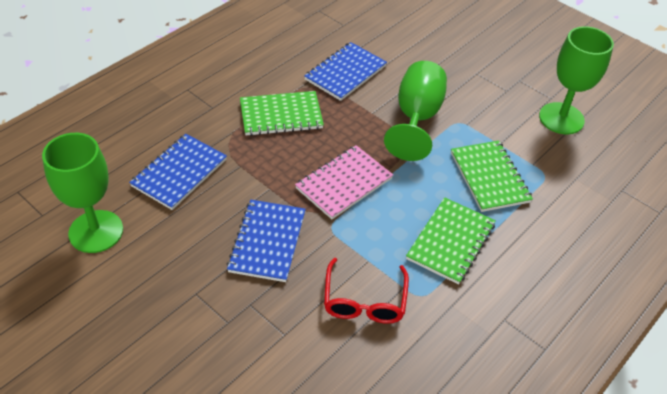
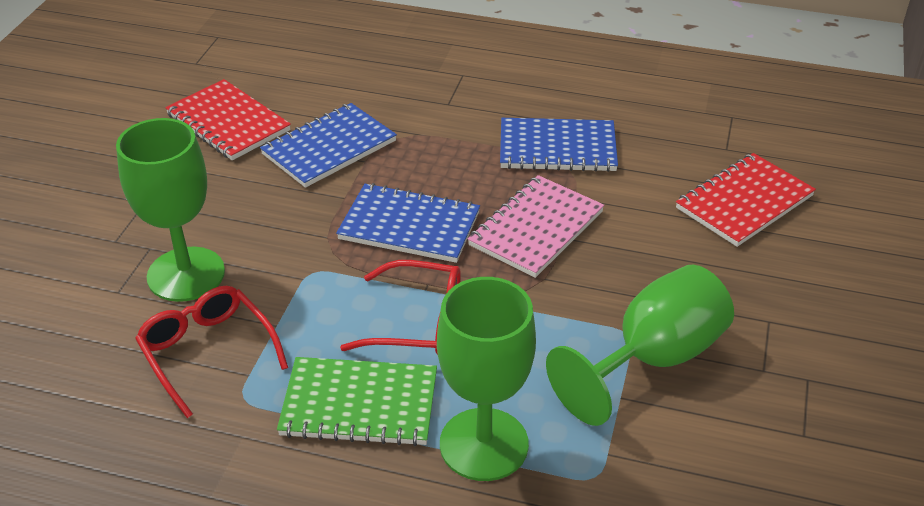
green notebook: 3 -> 1
red glasses: 1 -> 2
red notebook: 0 -> 2

